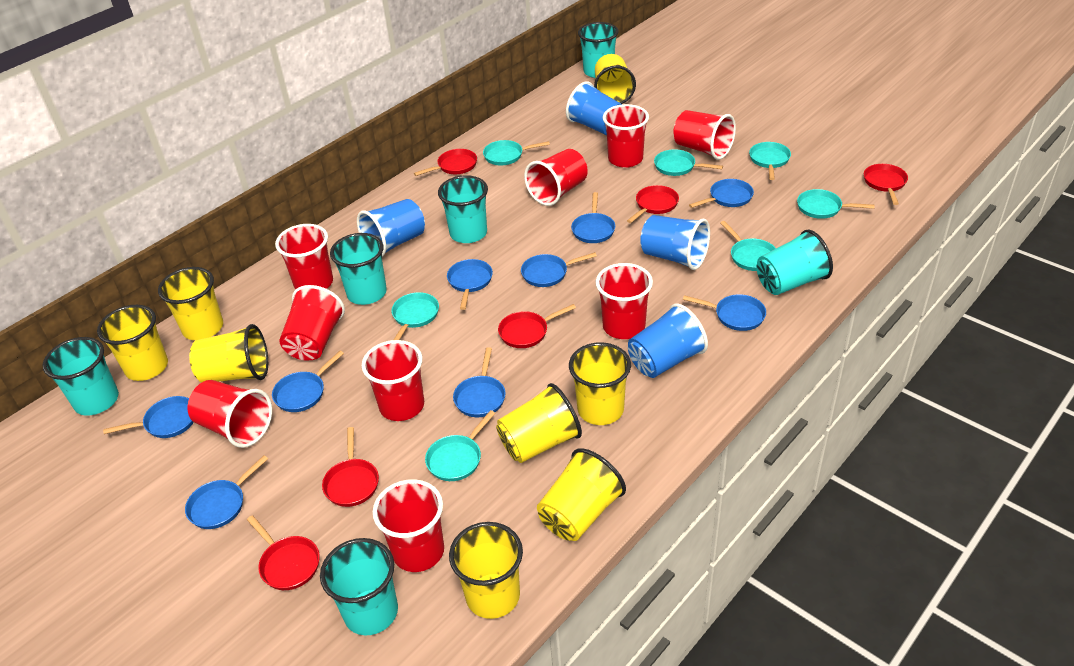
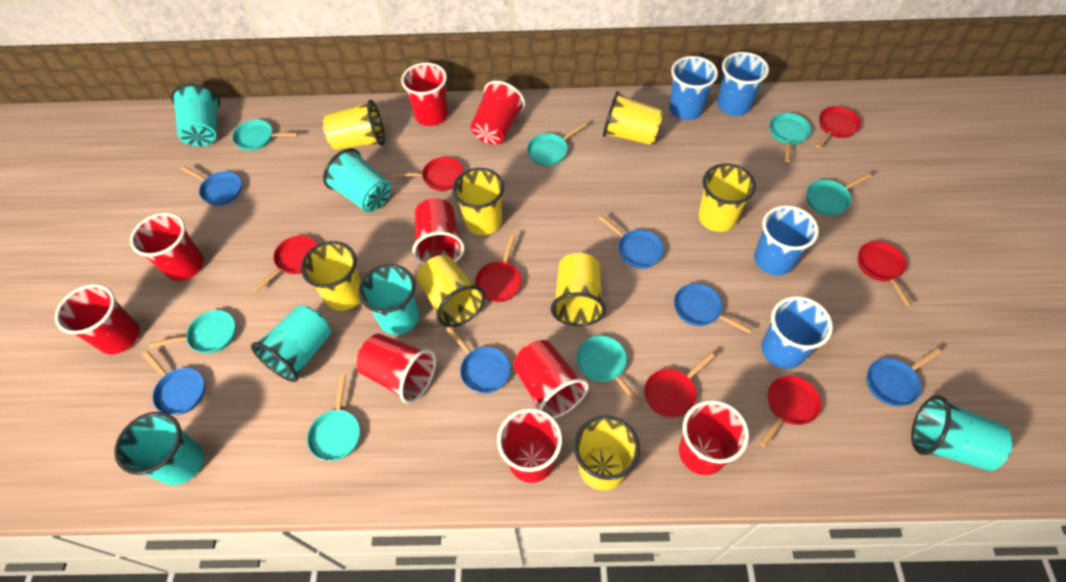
blue pan: 9 -> 6
red pan: 6 -> 7

